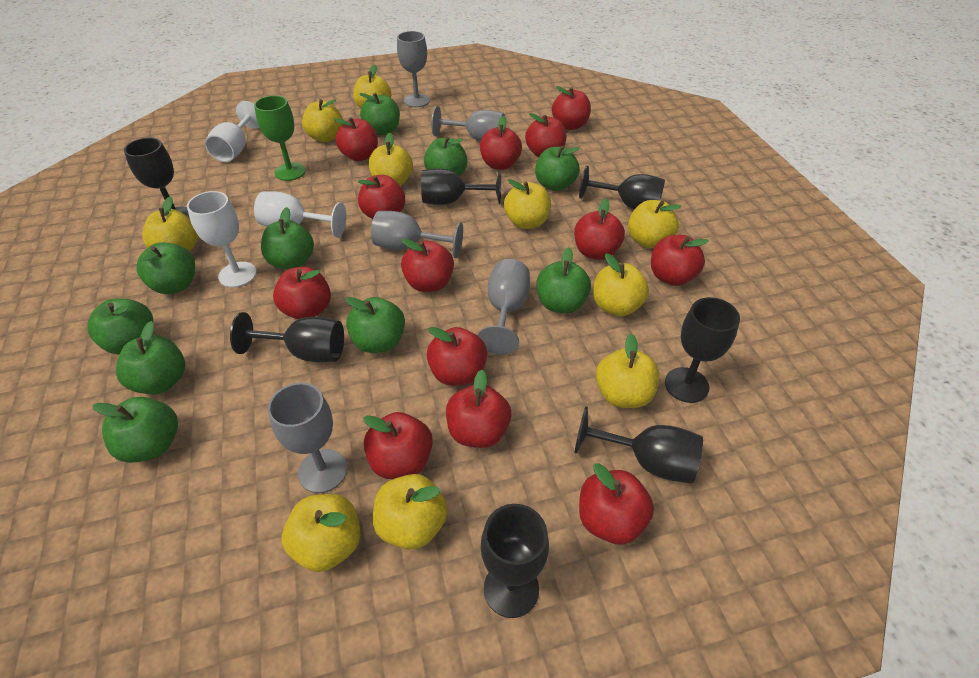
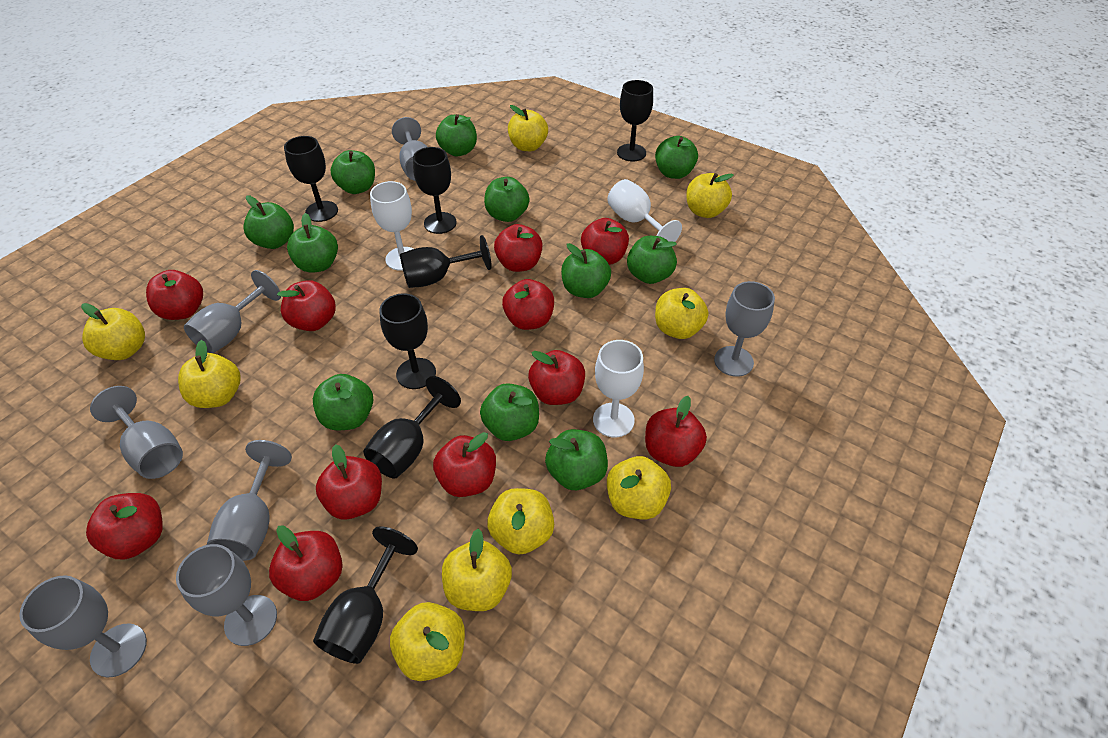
green apple: 10 -> 11
green goblet: 1 -> 0
grey goblet: 5 -> 7
red apple: 13 -> 11
yellow apple: 10 -> 9

